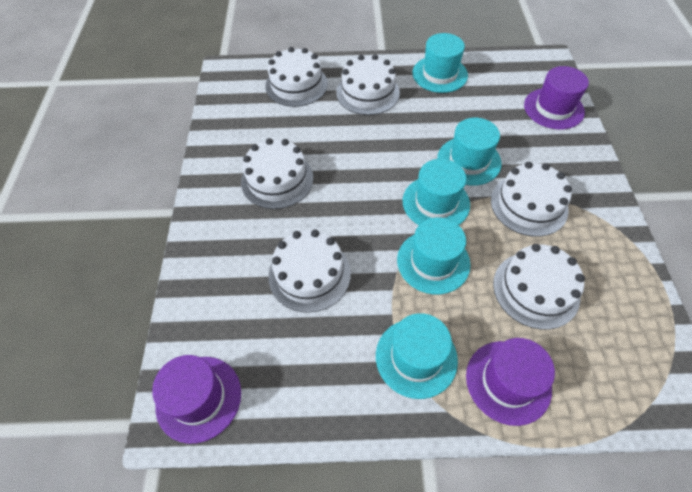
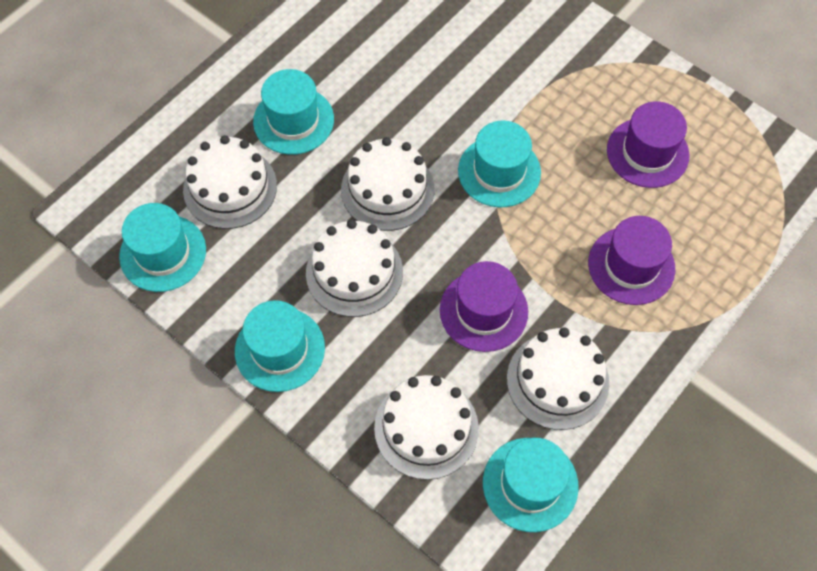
white cake: 6 -> 5

